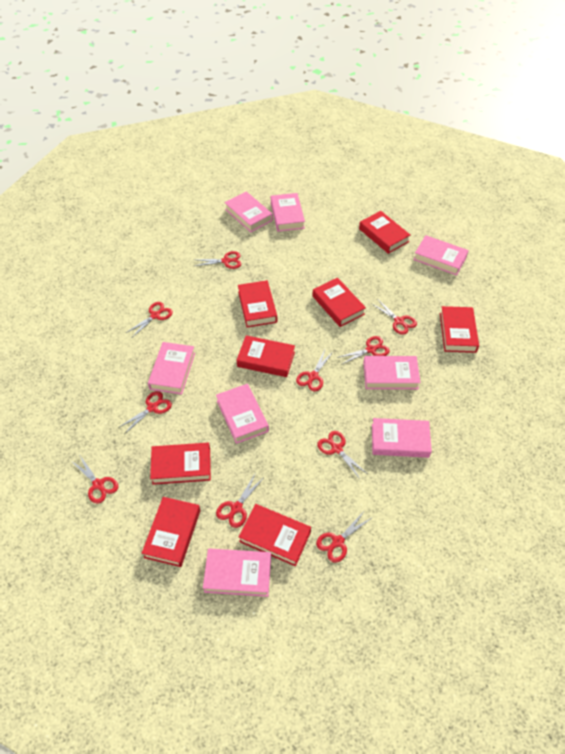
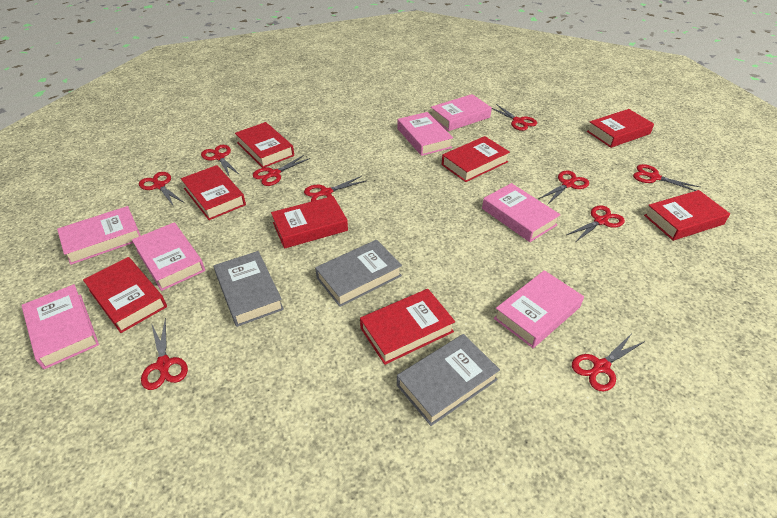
grey book: 0 -> 3
pink book: 8 -> 7

